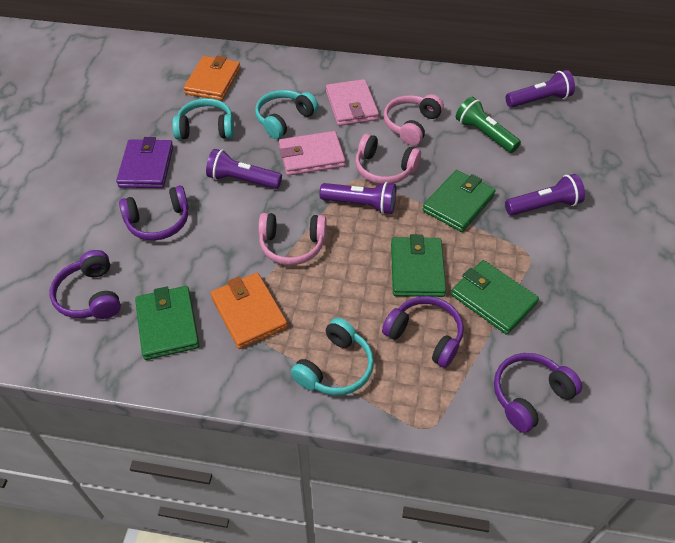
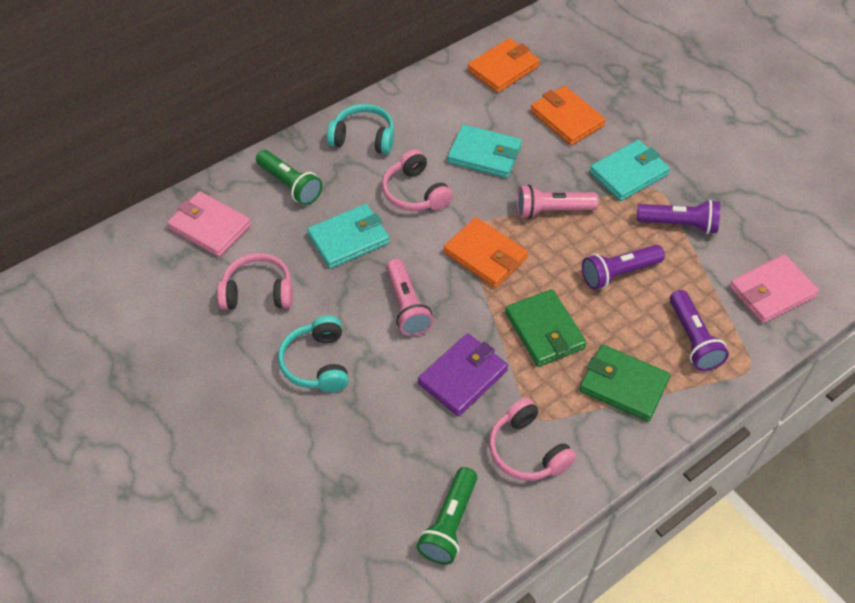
green flashlight: 1 -> 2
green wallet: 4 -> 2
orange wallet: 2 -> 3
pink flashlight: 0 -> 2
purple flashlight: 4 -> 3
purple headphones: 4 -> 0
turquoise headphones: 3 -> 2
turquoise wallet: 0 -> 3

